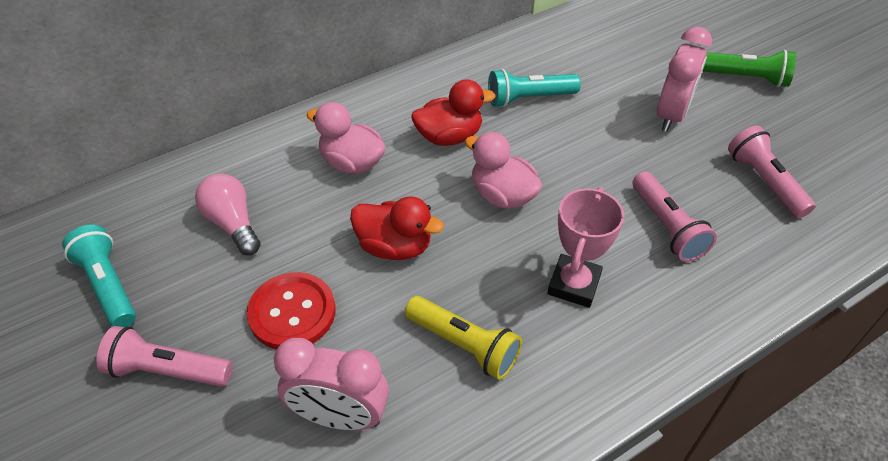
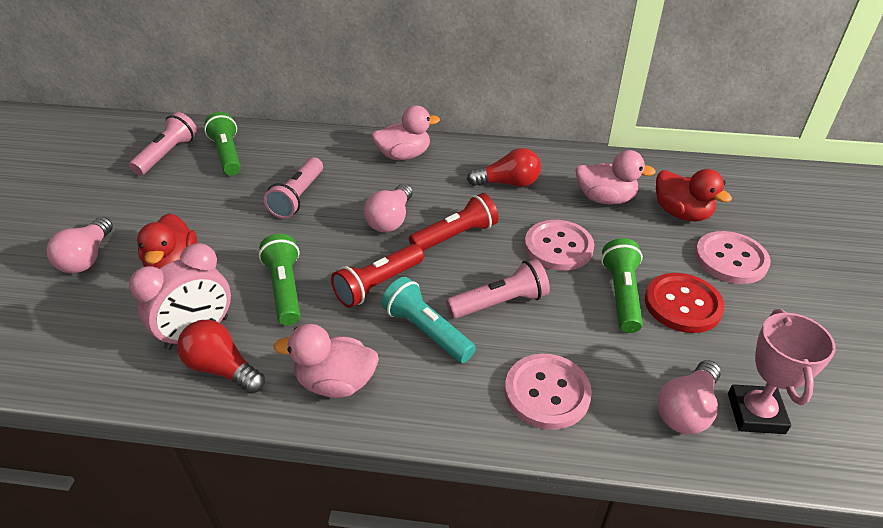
green flashlight: 1 -> 3
pink button: 0 -> 3
pink clock: 2 -> 1
pink duck: 2 -> 3
pink light bulb: 1 -> 3
red flashlight: 0 -> 2
red light bulb: 0 -> 2
turquoise flashlight: 2 -> 1
yellow flashlight: 1 -> 0

